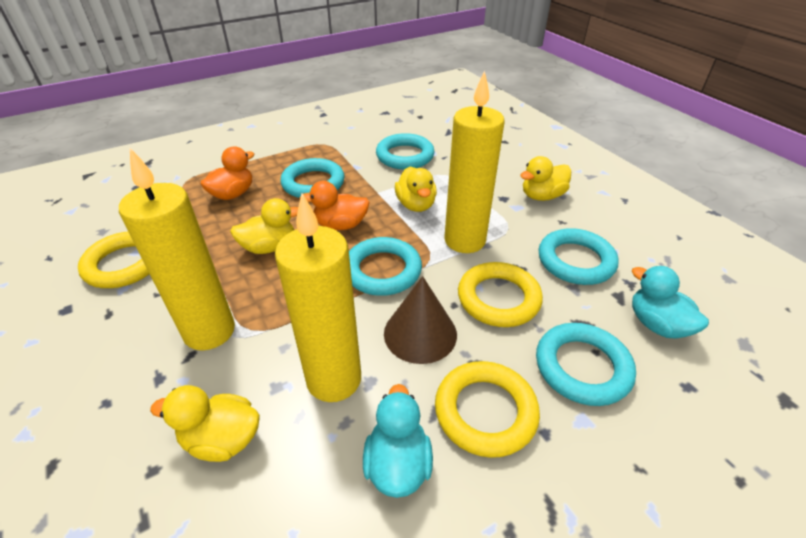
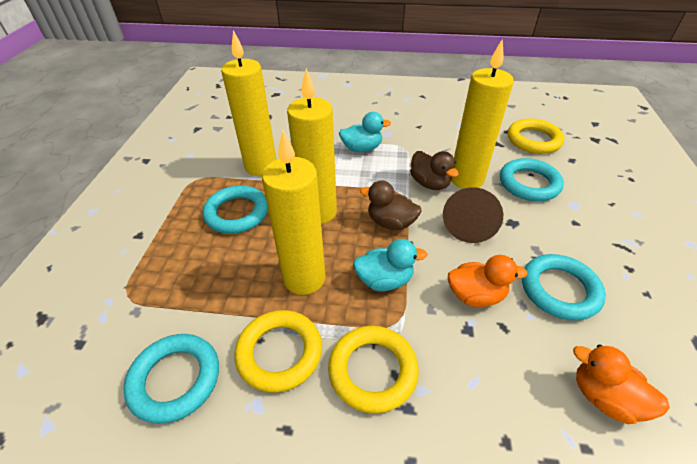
brown duck: 0 -> 2
turquoise ring: 5 -> 4
yellow candle: 3 -> 4
yellow duck: 4 -> 0

